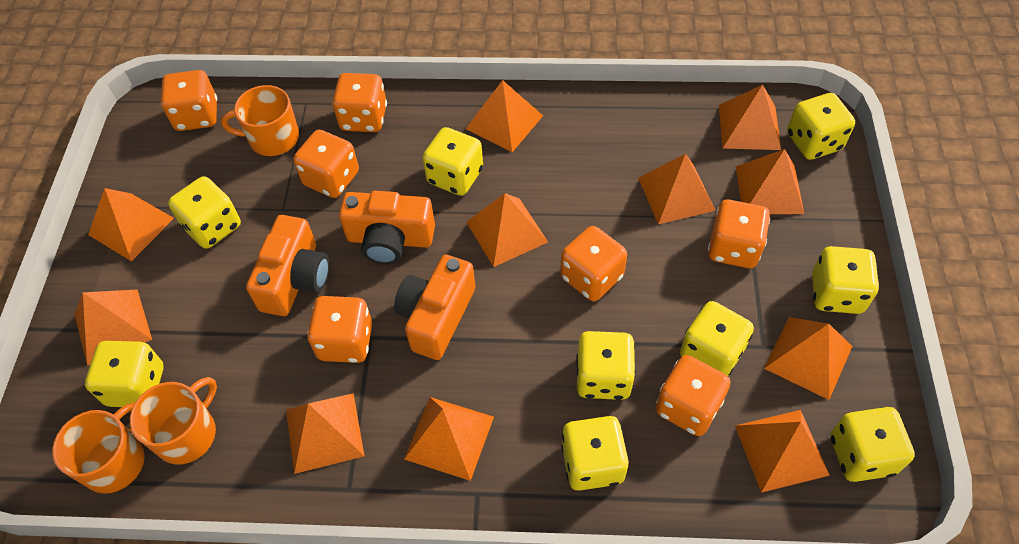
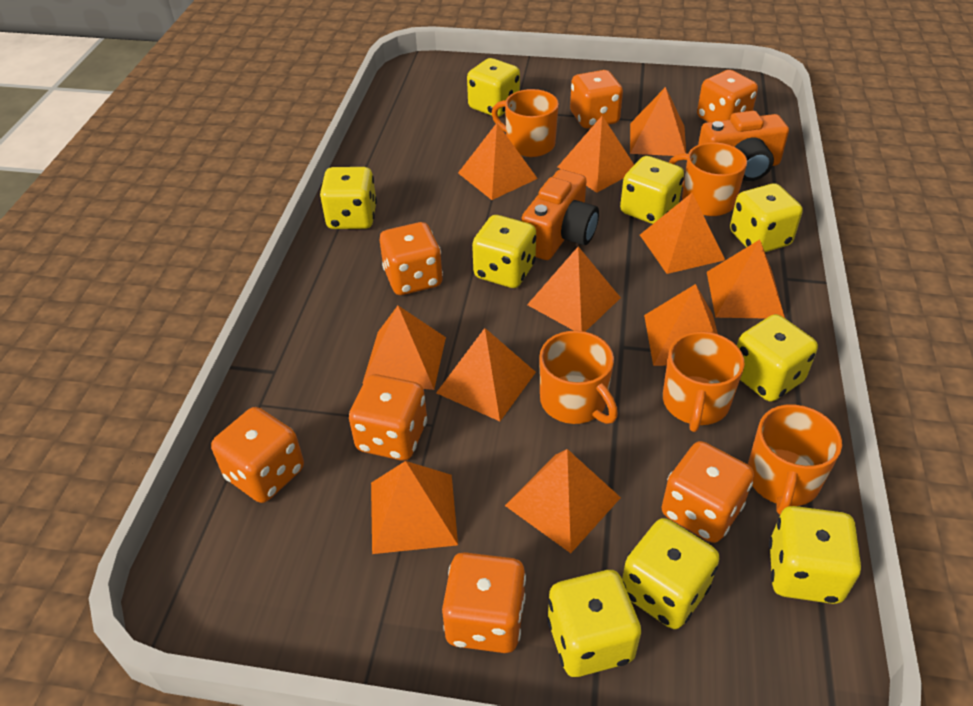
orange camera: 3 -> 2
orange mug: 3 -> 5

